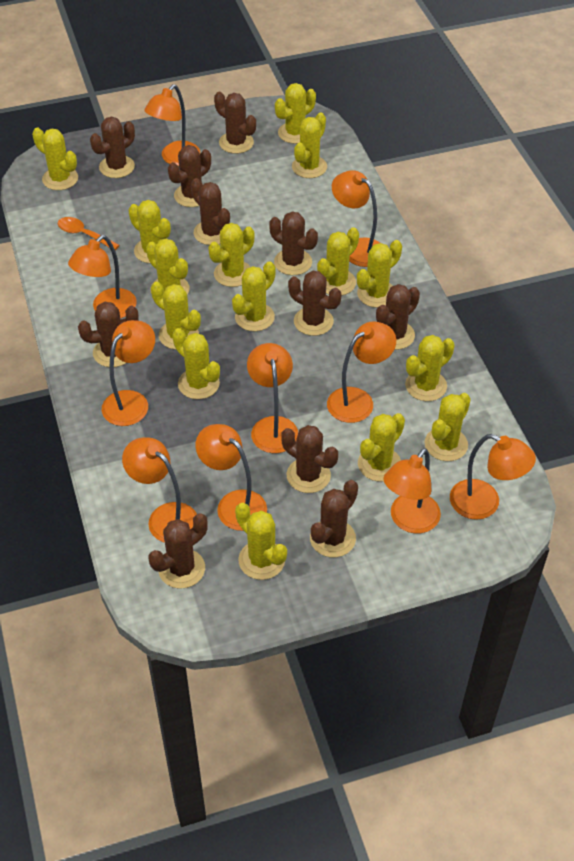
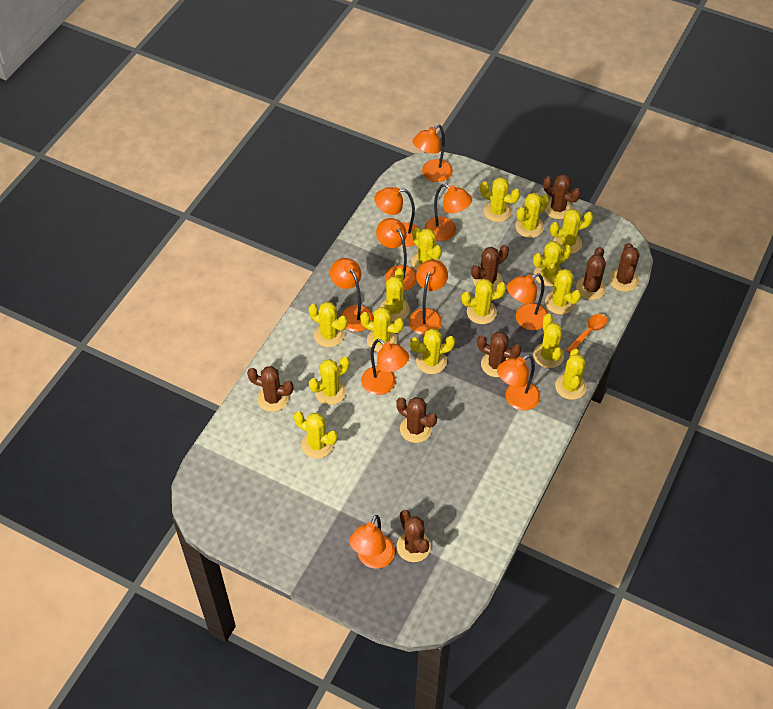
brown cactus: 11 -> 8

